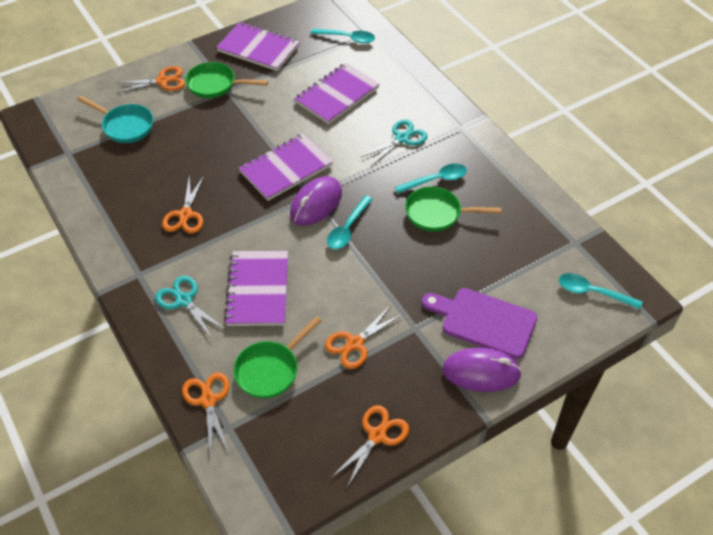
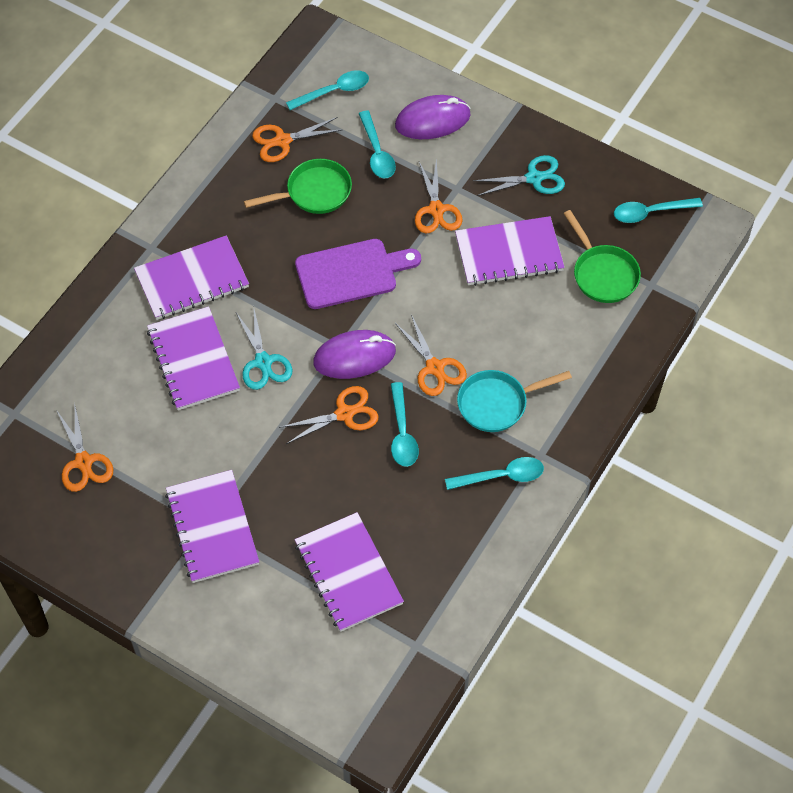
green pan: 3 -> 2
purple notebook: 4 -> 5
turquoise spoon: 4 -> 5

